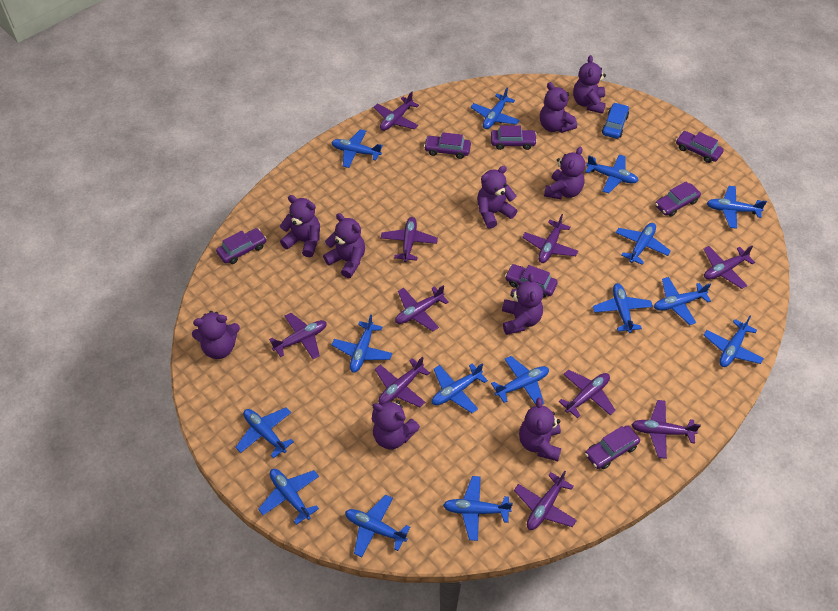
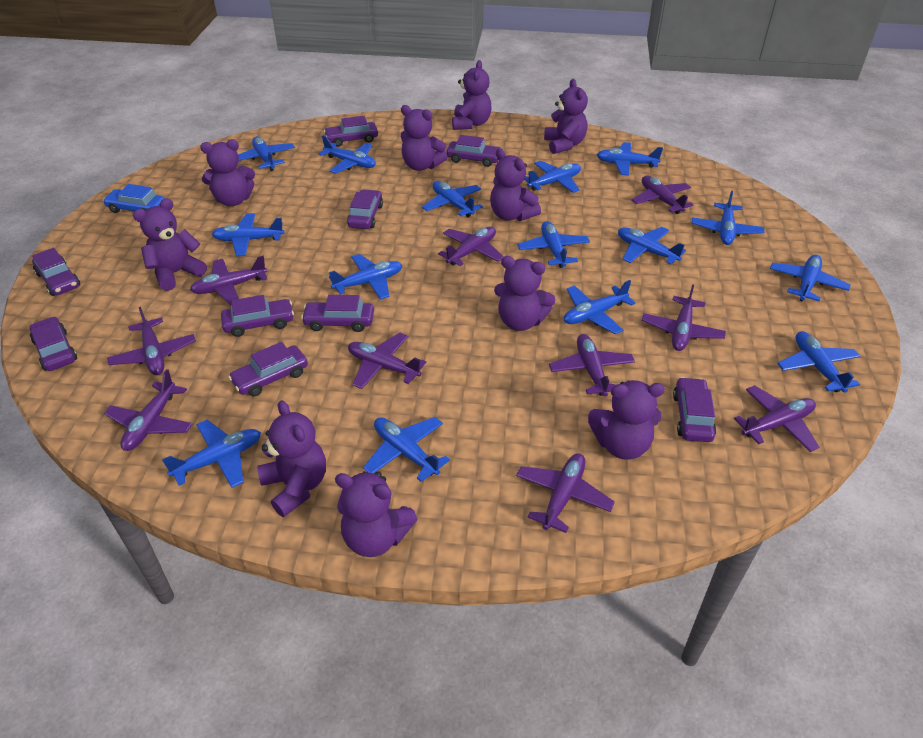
purple car: 7 -> 9

